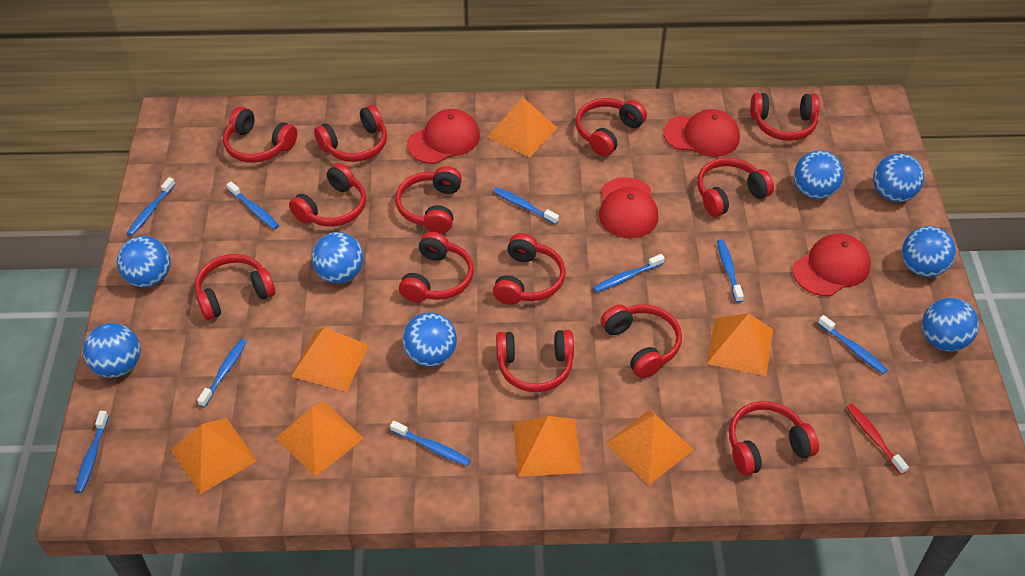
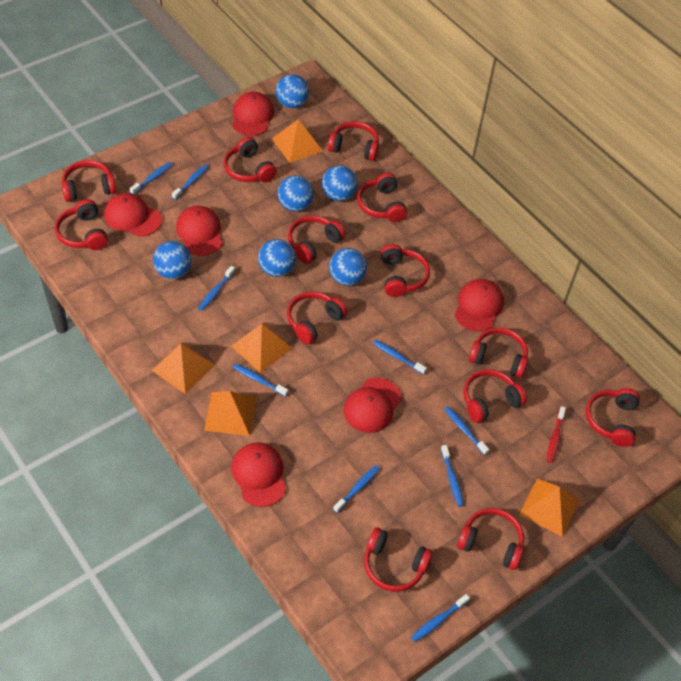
blue ball: 8 -> 6
orange pyramid: 7 -> 5
red cap: 4 -> 6

